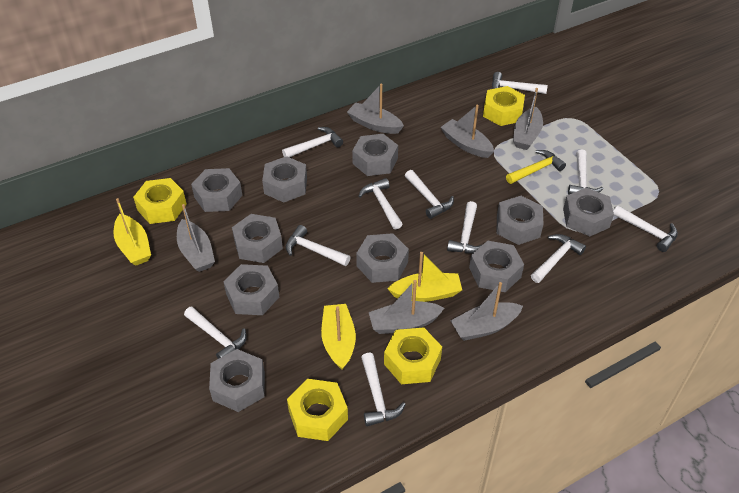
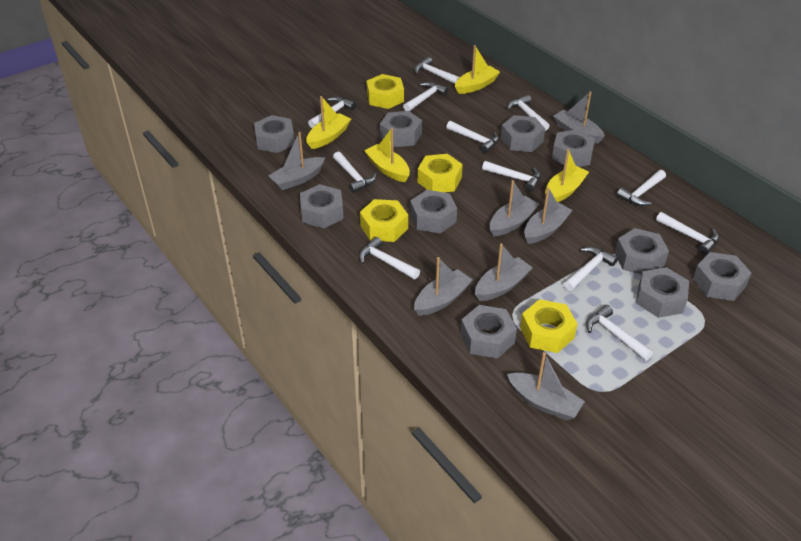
grey boat: 6 -> 7
white hammer: 11 -> 12
yellow boat: 3 -> 4
yellow hammer: 1 -> 0

